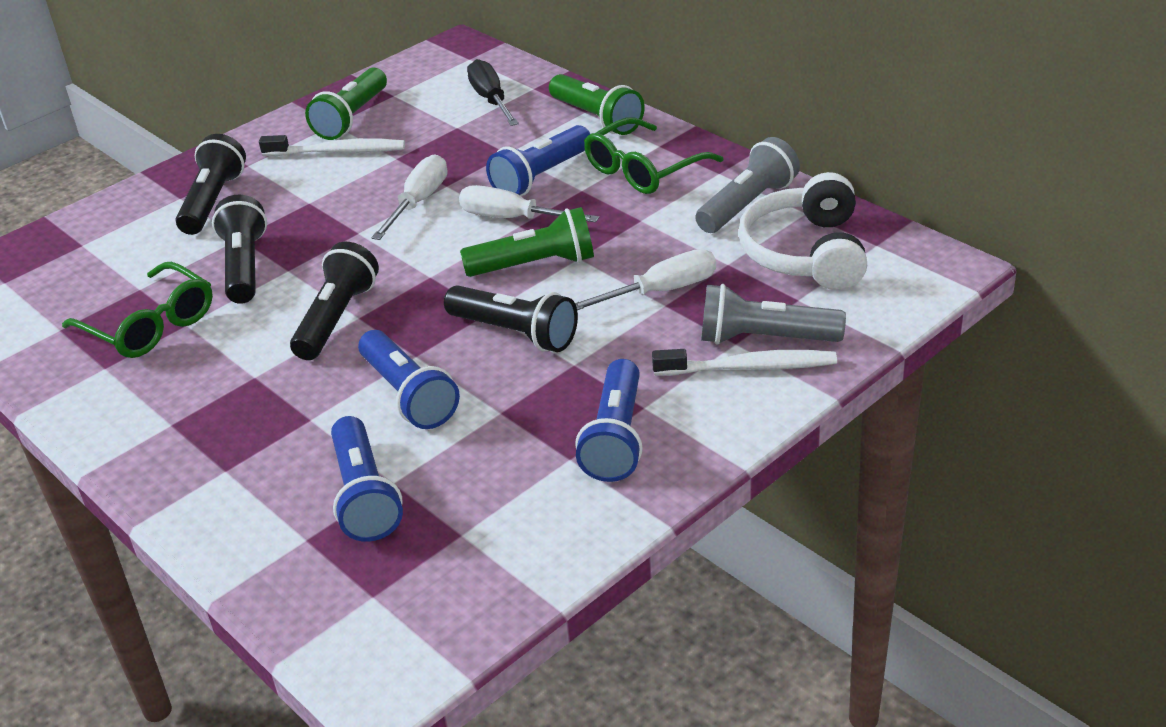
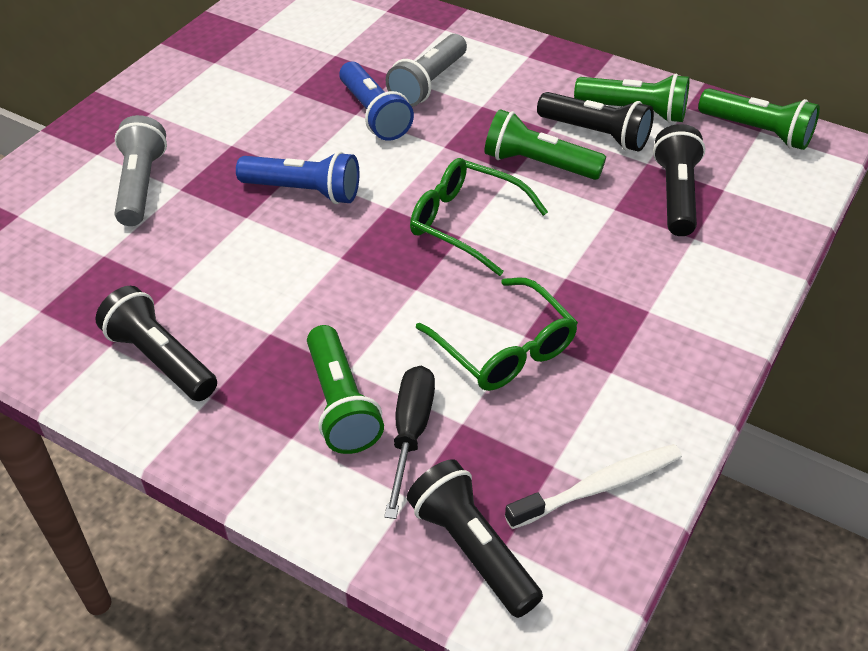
blue flashlight: 4 -> 2
green flashlight: 3 -> 4
white headphones: 1 -> 0
white screwdriver: 3 -> 0
white toothbrush: 2 -> 1

